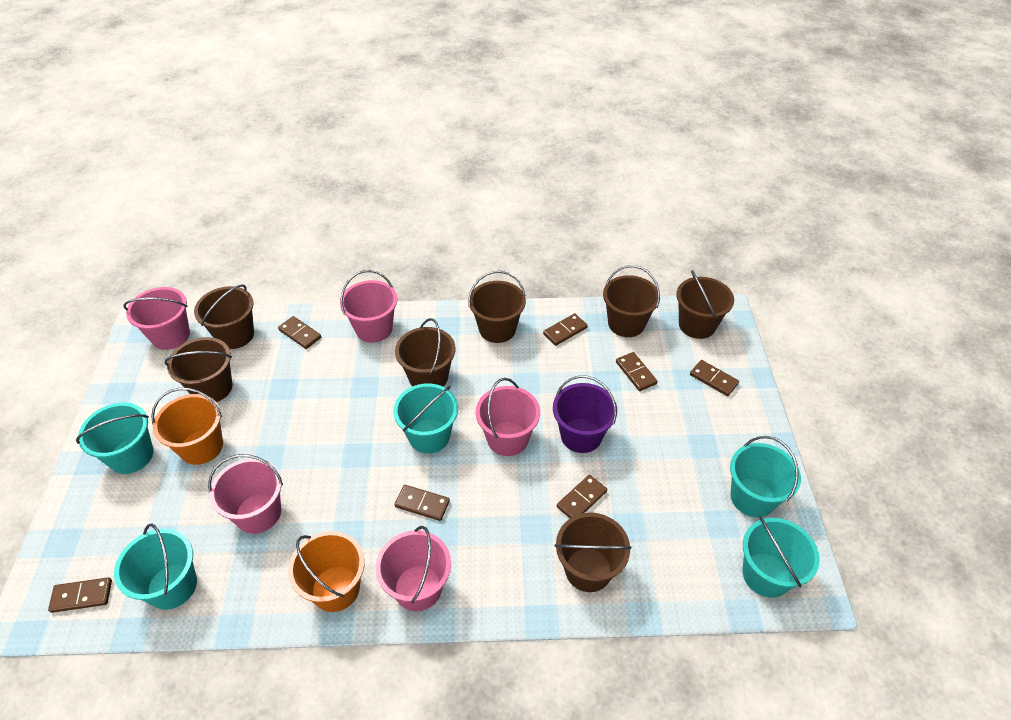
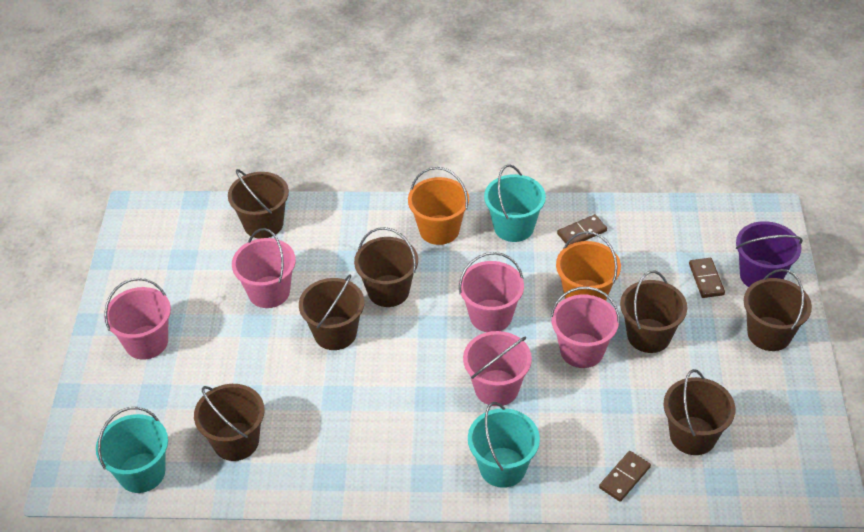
brown domino: 7 -> 3
turquoise bucket: 5 -> 3

